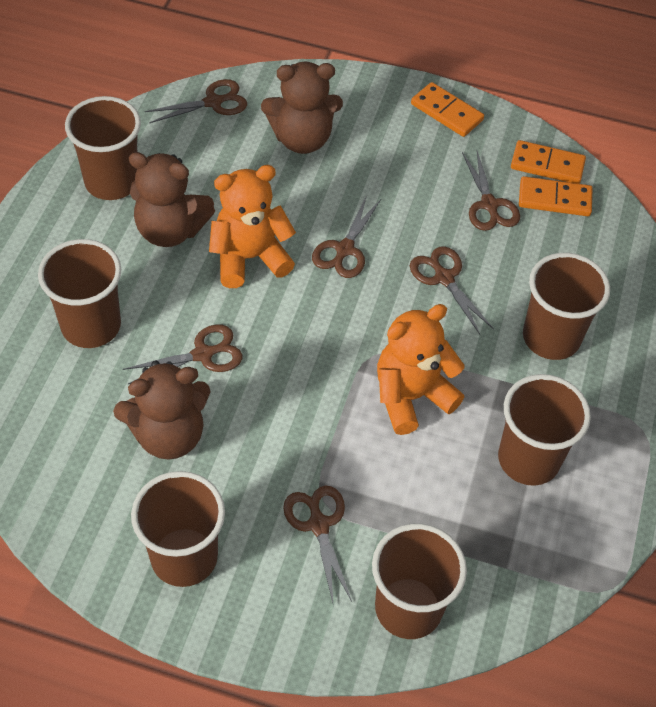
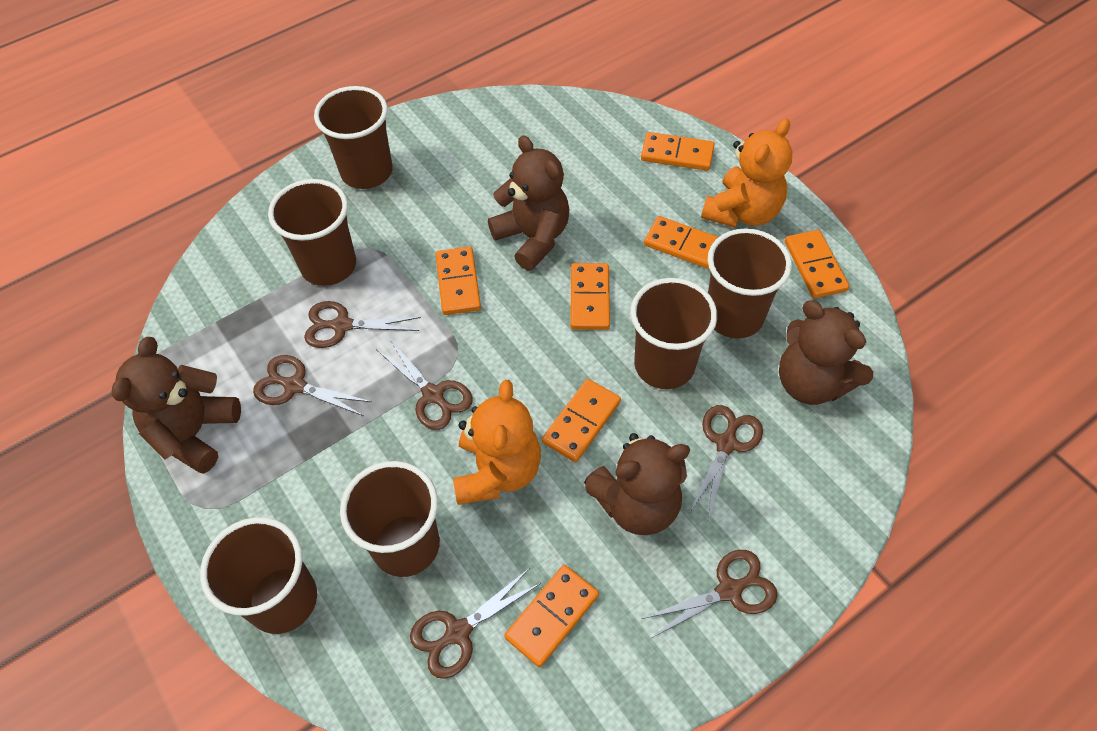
brown teddy bear: 3 -> 4
orange domino: 3 -> 7

